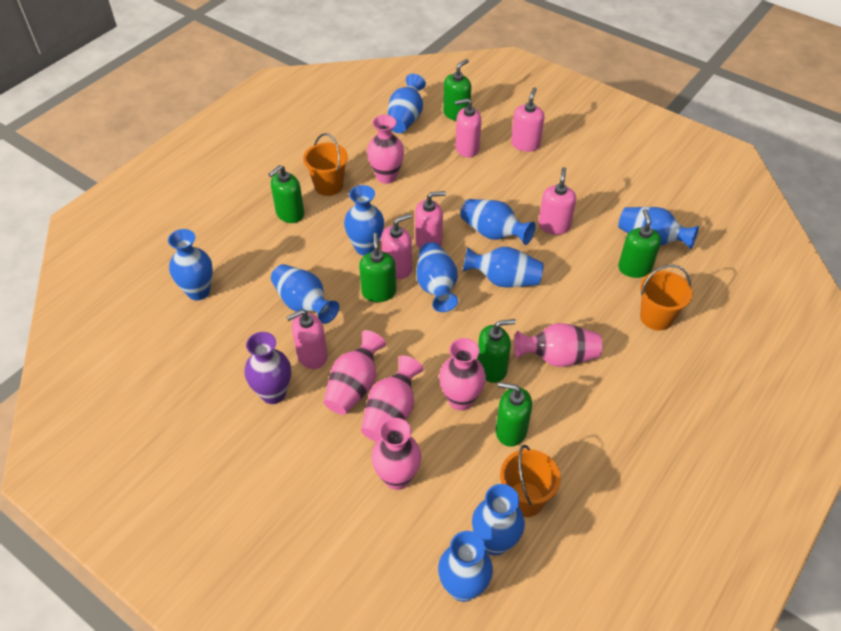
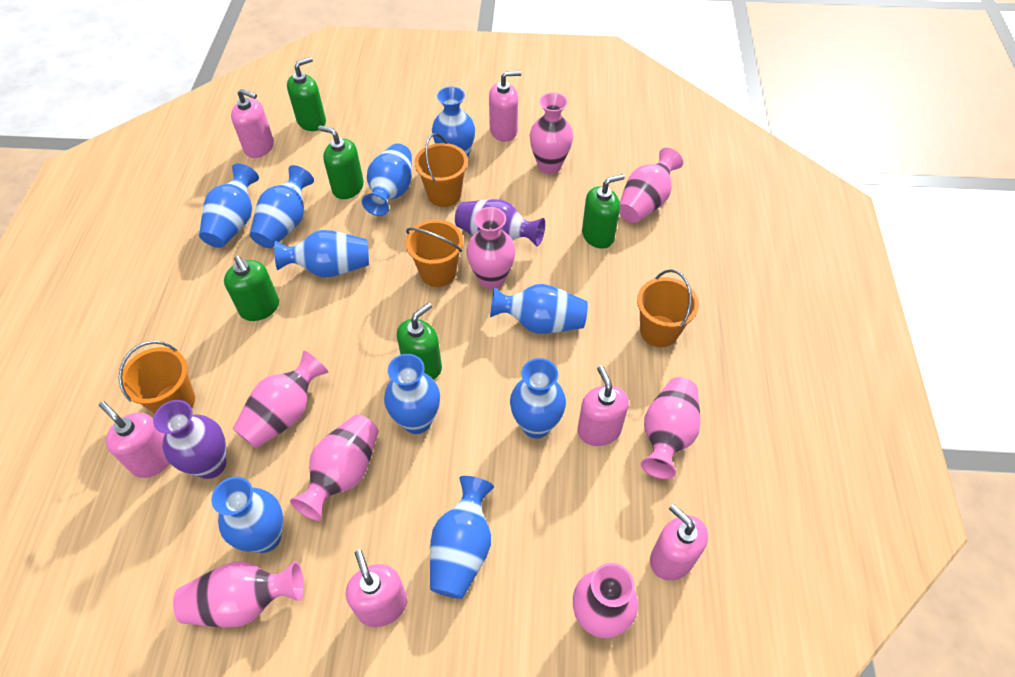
green soap dispenser: 6 -> 5
orange bucket: 3 -> 4
pink vase: 6 -> 8
purple vase: 1 -> 2

